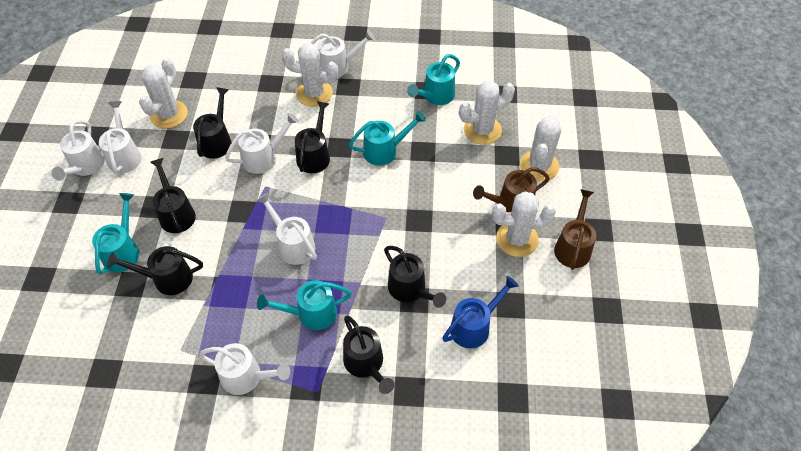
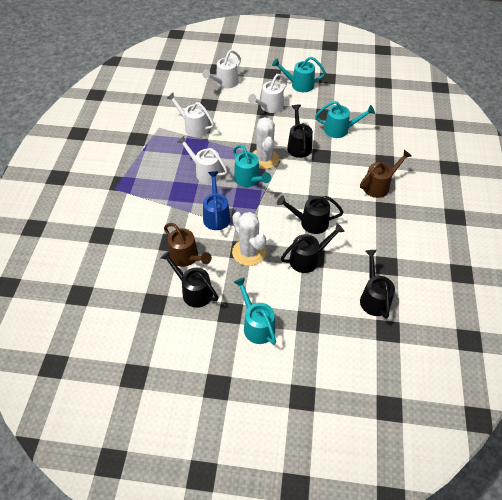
black watering can: 6 -> 5
white cactus: 5 -> 2
white watering can: 6 -> 4

